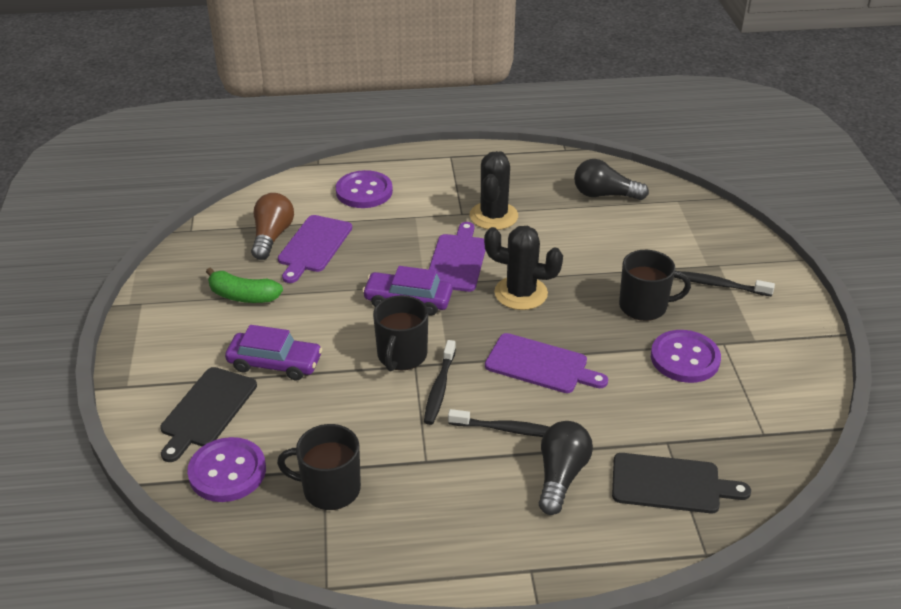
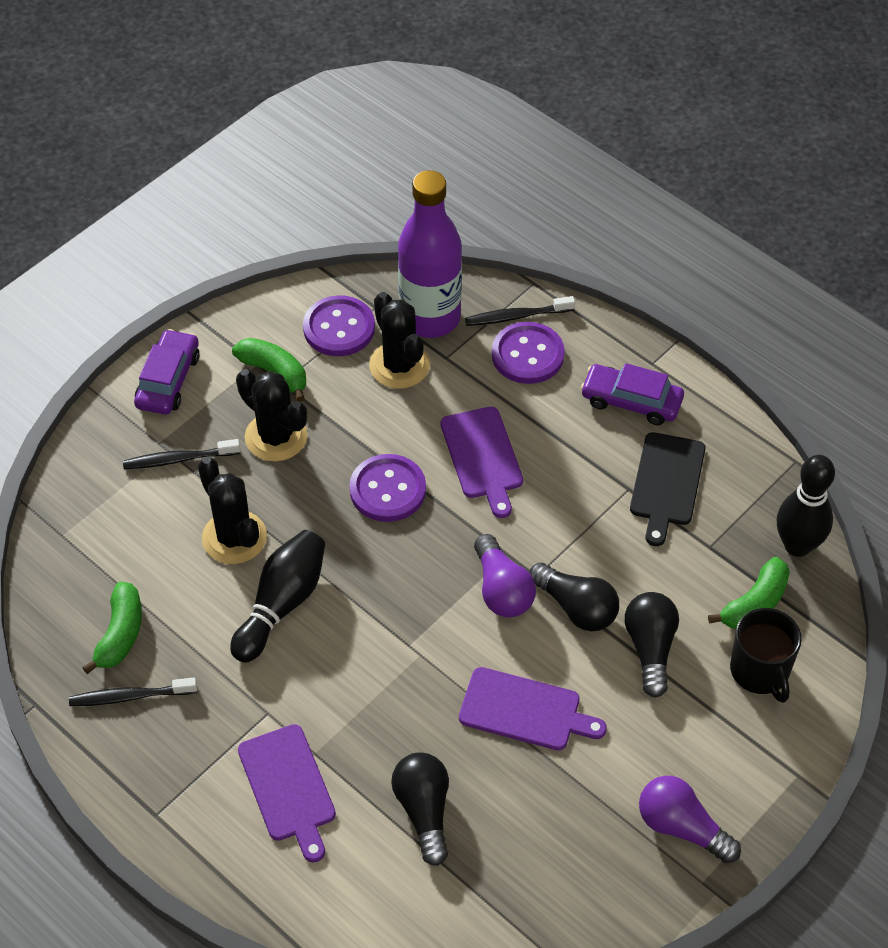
black bowling pin: 0 -> 2
black cactus: 2 -> 3
black cutting board: 2 -> 1
black light bulb: 2 -> 3
black mug: 3 -> 1
brown light bulb: 1 -> 0
green banana: 1 -> 3
purple bottle: 0 -> 1
purple light bulb: 0 -> 2

